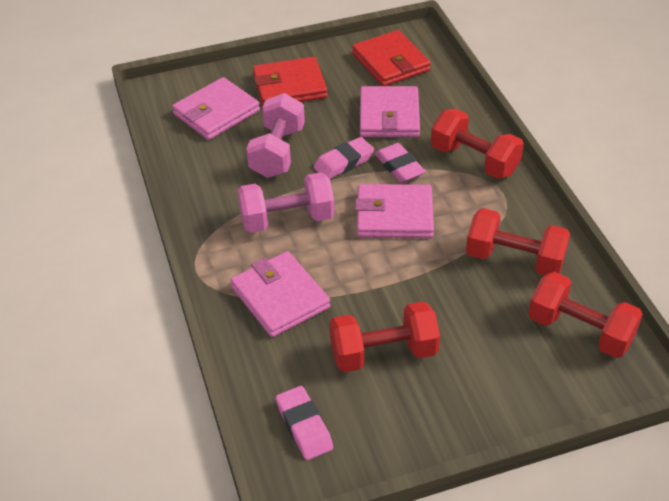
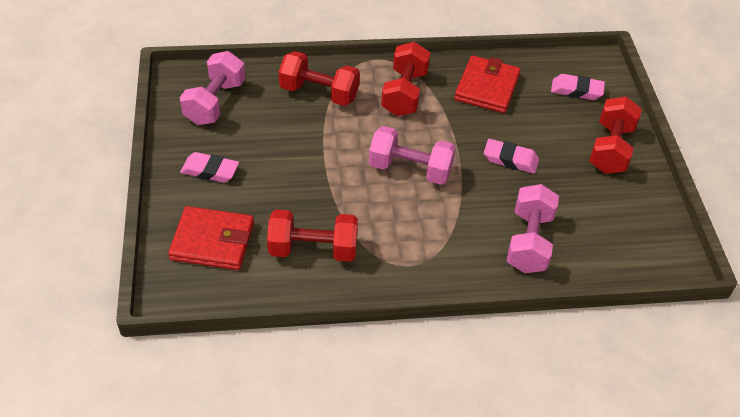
pink dumbbell: 2 -> 3
pink wallet: 4 -> 0

